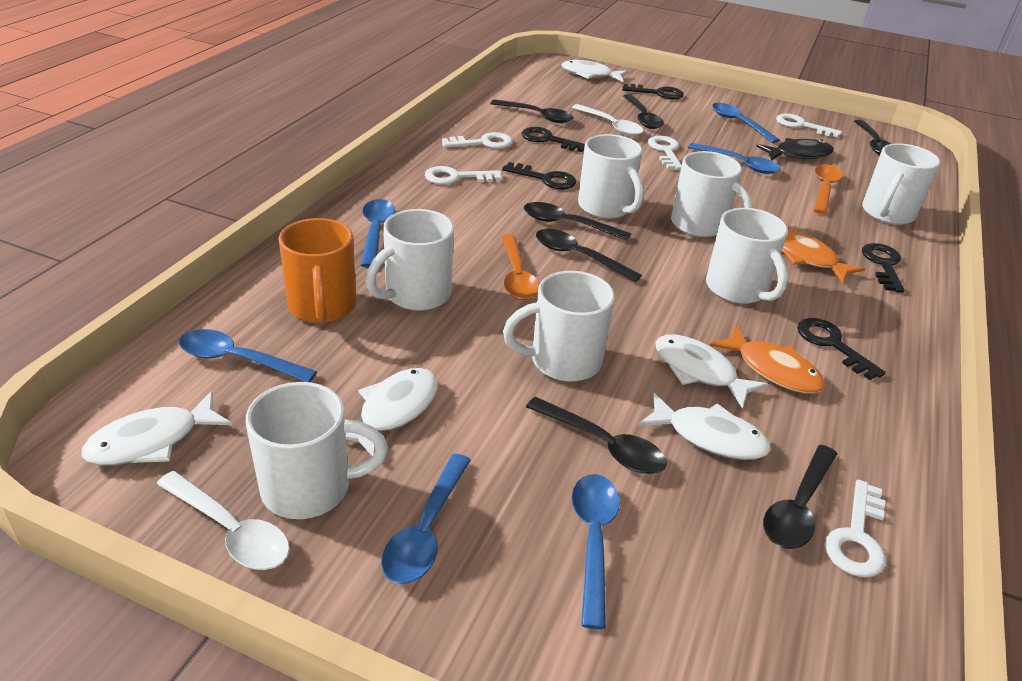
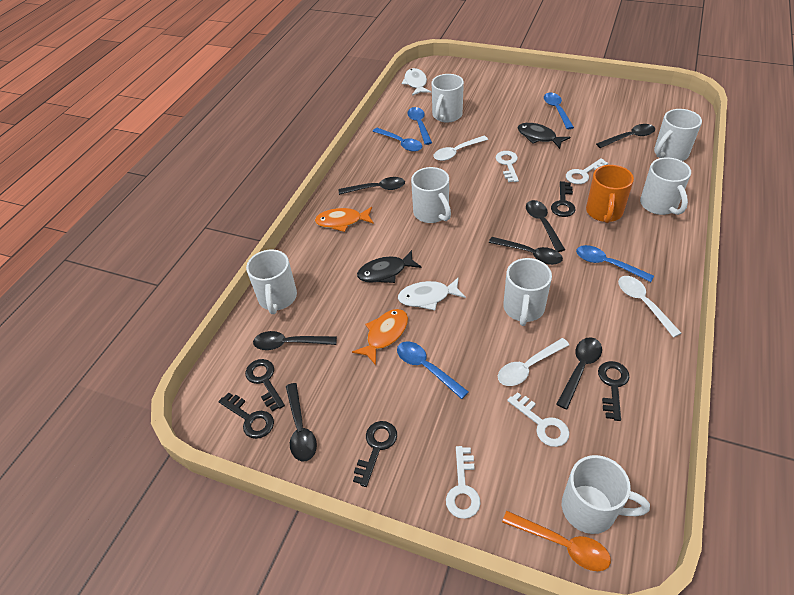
black fish: 1 -> 2
blue spoon: 6 -> 5
orange spoon: 2 -> 1
white fish: 5 -> 2
white key: 5 -> 4
white spoon: 2 -> 3

